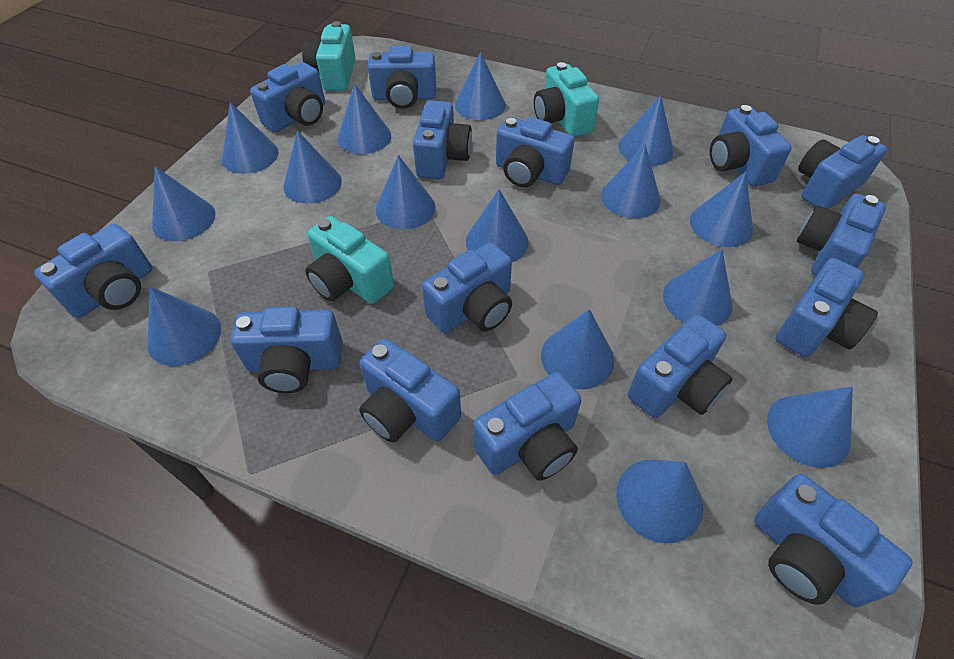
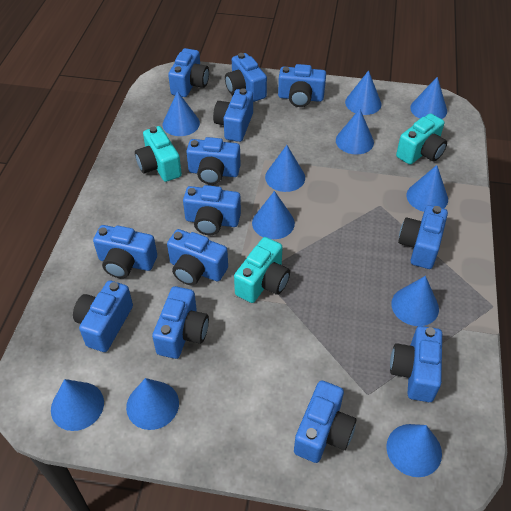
blue camera: 15 -> 13
blue cone: 15 -> 11

